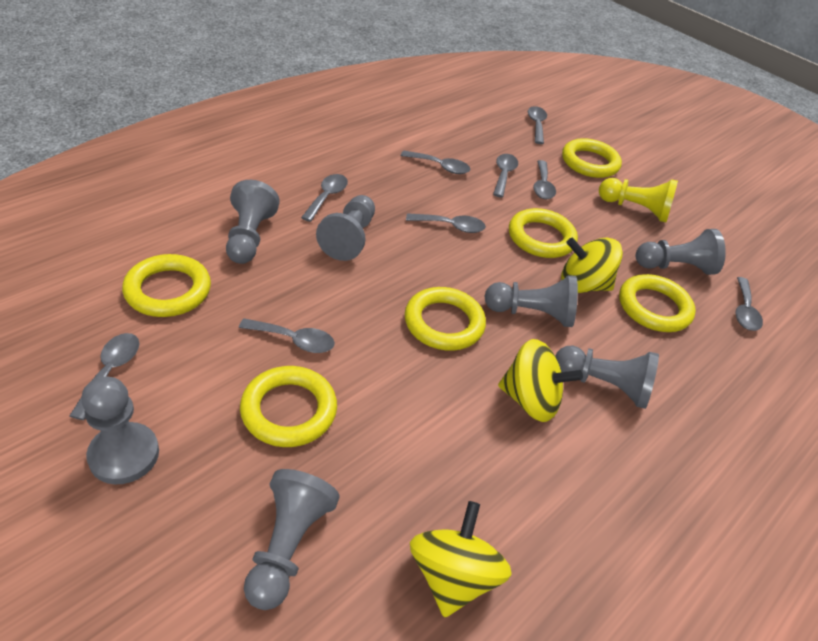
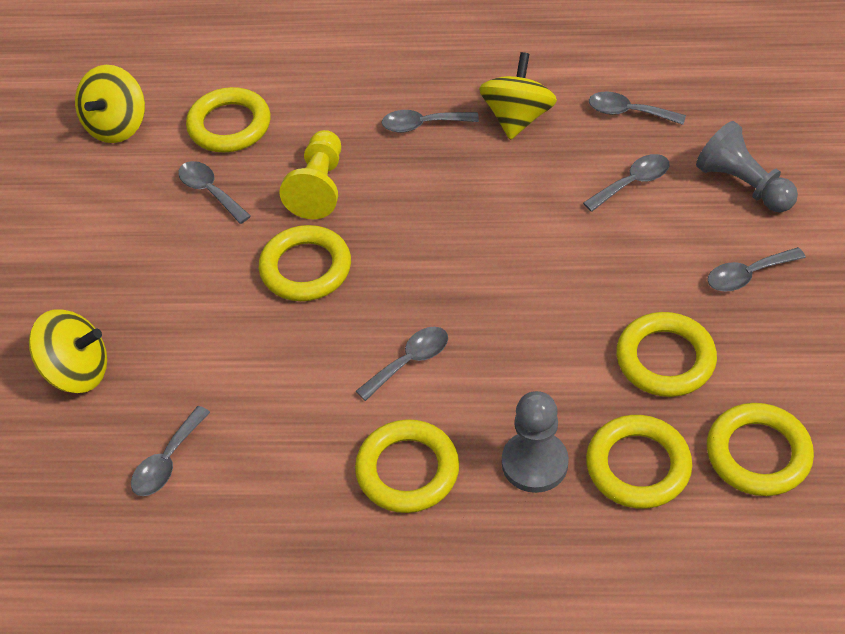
grey pawn: 7 -> 2
grey spoon: 9 -> 7

